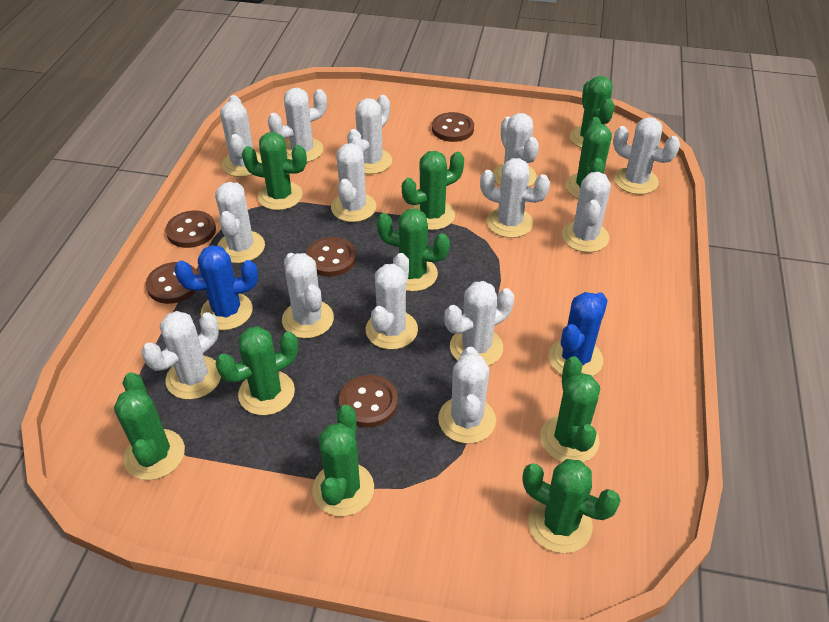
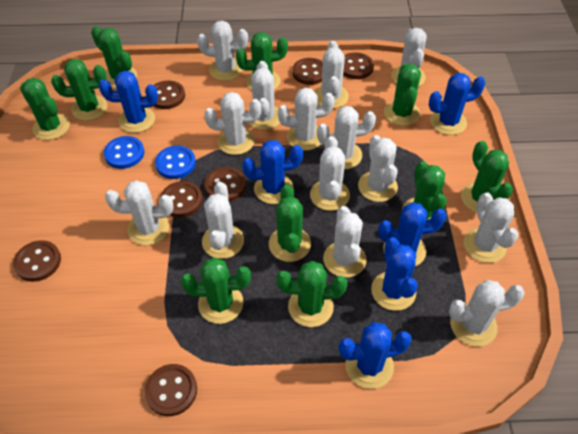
blue button: 0 -> 2
blue cactus: 2 -> 6
brown button: 5 -> 7

